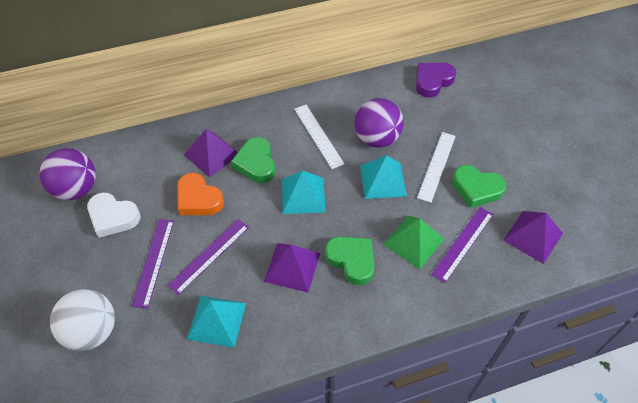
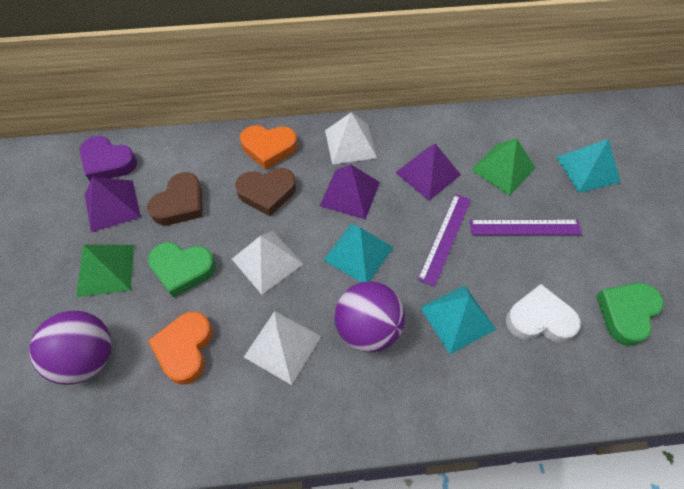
brown heart: 0 -> 2
green heart: 3 -> 2
green pyramid: 1 -> 2
orange heart: 1 -> 2
purple ruler: 3 -> 2
white ball: 1 -> 0
white pyramid: 0 -> 3
white ruler: 2 -> 0

